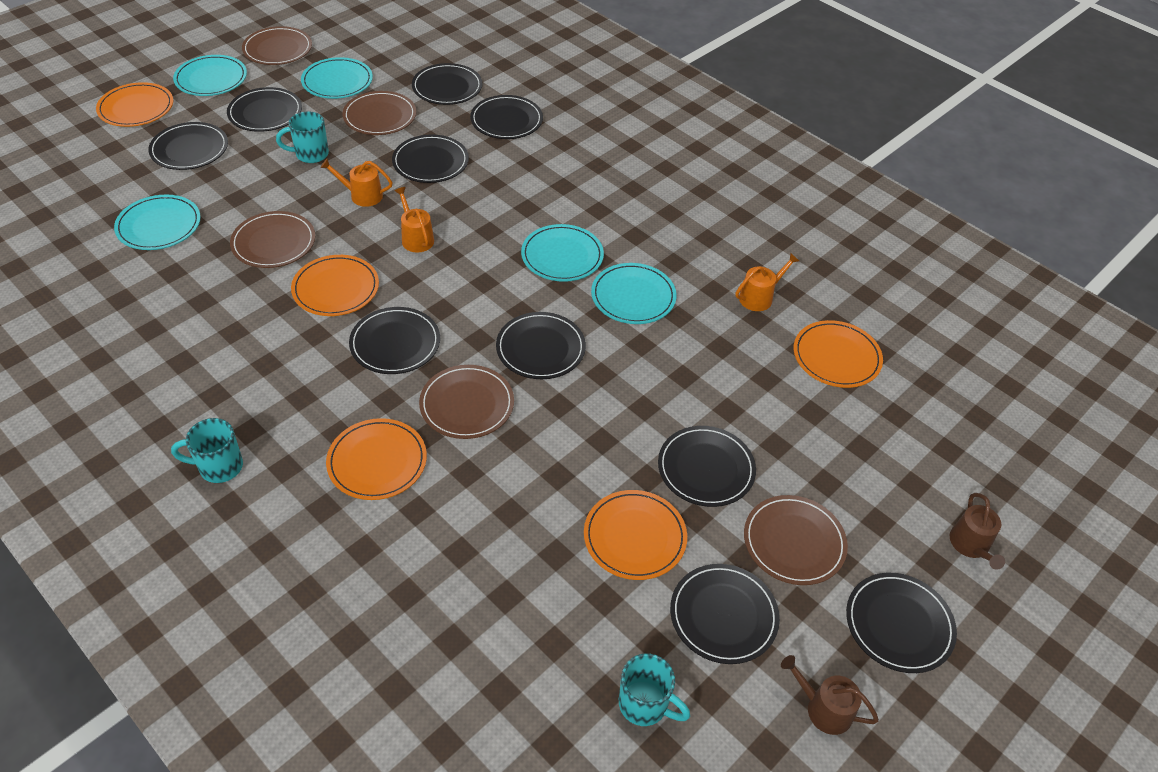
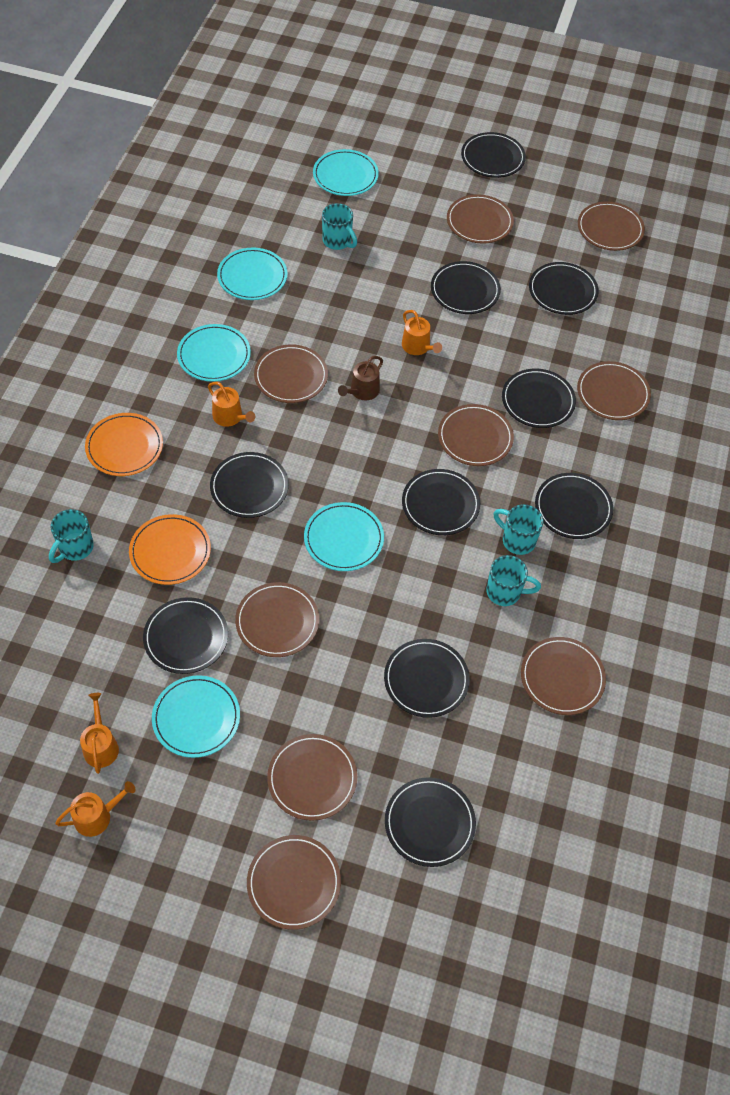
brown plate: 5 -> 9
brown watering can: 2 -> 1
orange plate: 5 -> 2
orange watering can: 3 -> 4
turquoise mug: 3 -> 4

